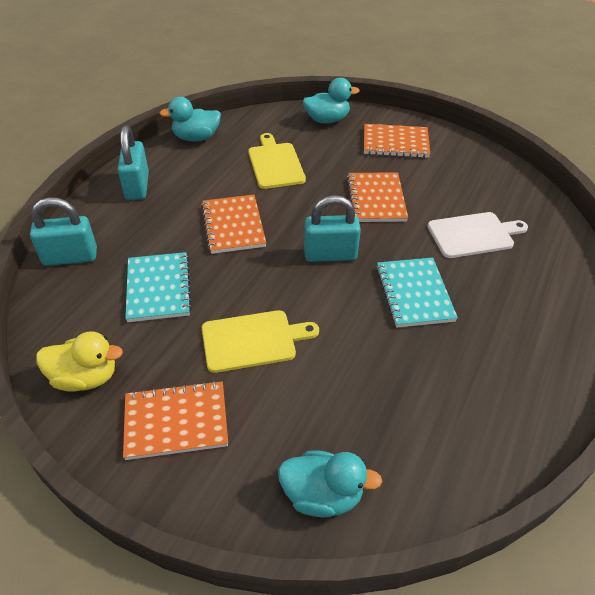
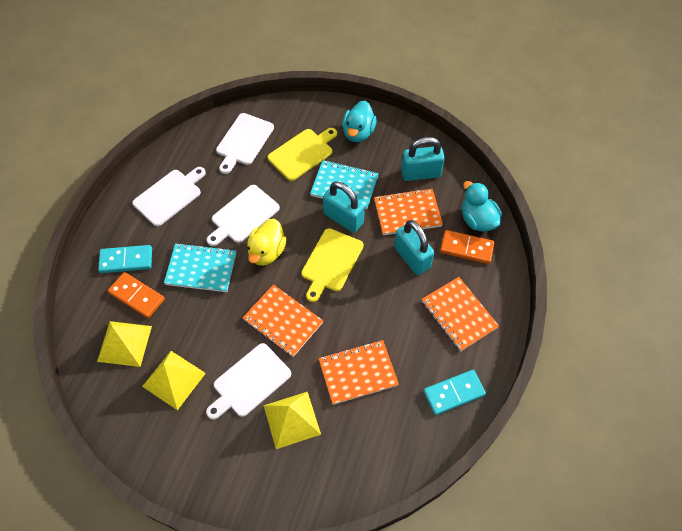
orange domino: 0 -> 2
turquoise domino: 0 -> 2
turquoise duck: 3 -> 2
white cutting board: 1 -> 4
yellow pyramid: 0 -> 3

